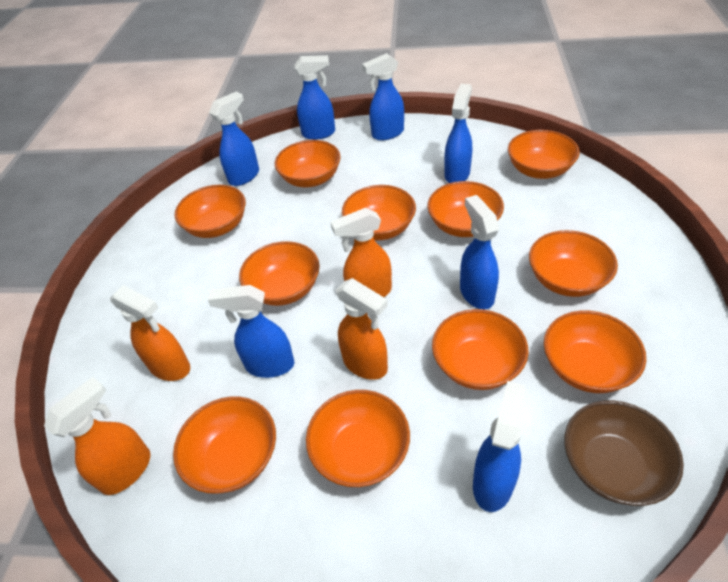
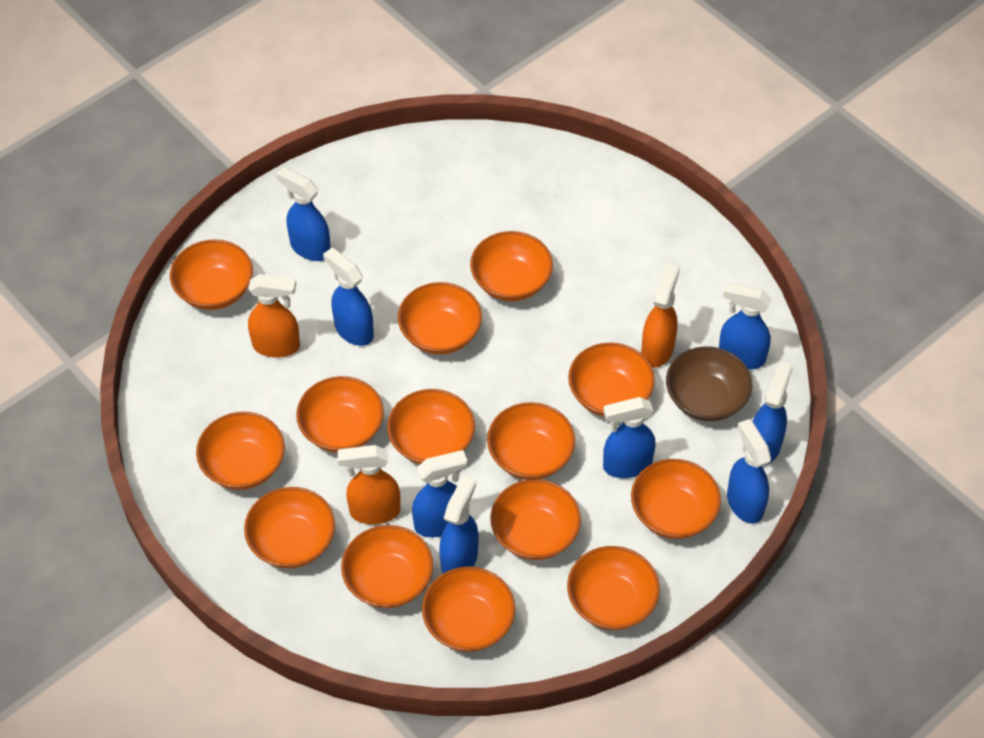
blue spray bottle: 7 -> 8
orange bowl: 11 -> 14
orange spray bottle: 4 -> 3

